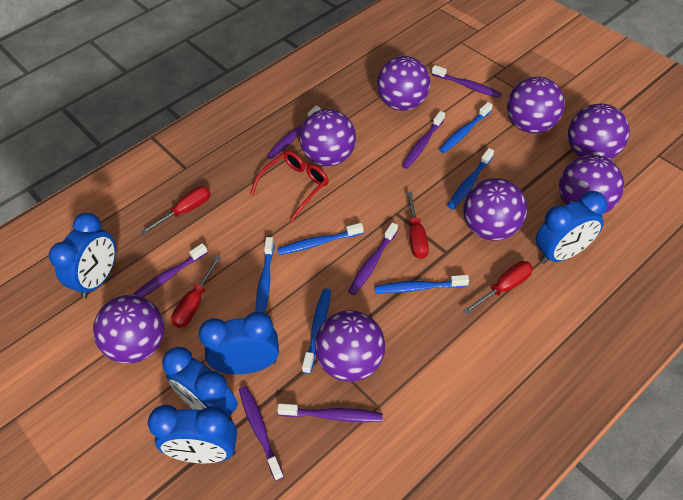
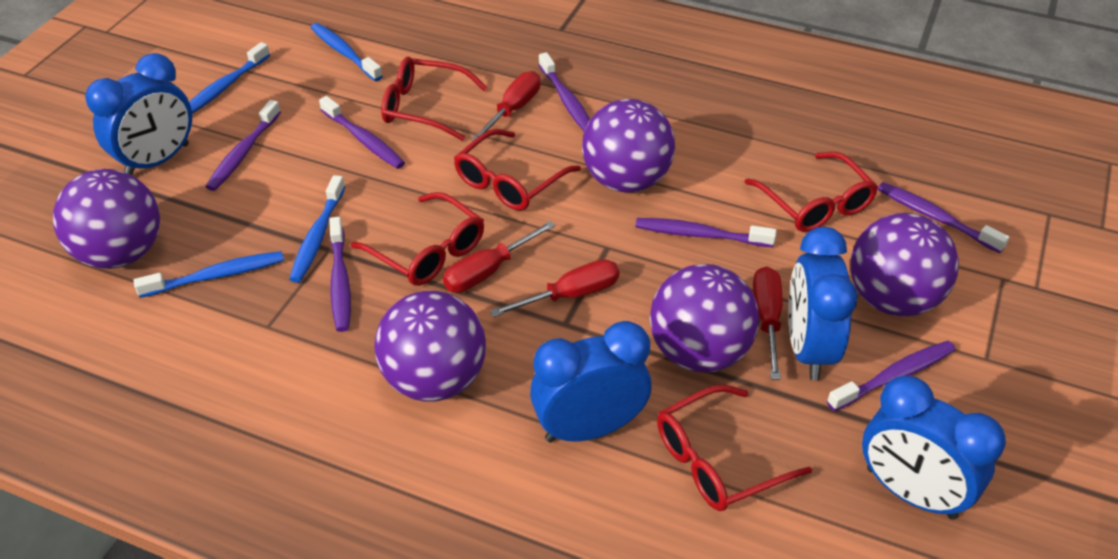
blue clock: 5 -> 4
blue toothbrush: 6 -> 4
purple ball: 8 -> 5
red glasses: 1 -> 5

